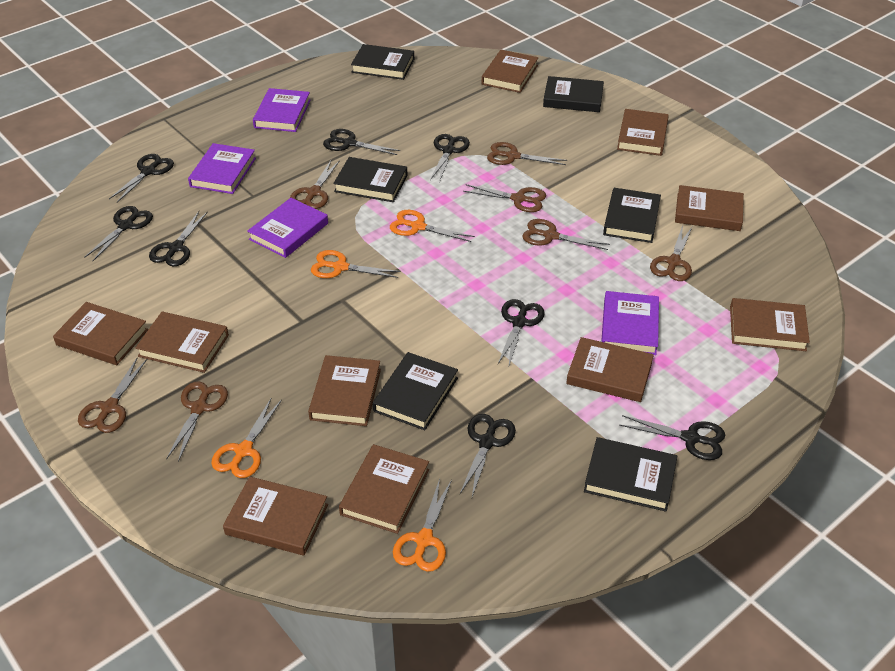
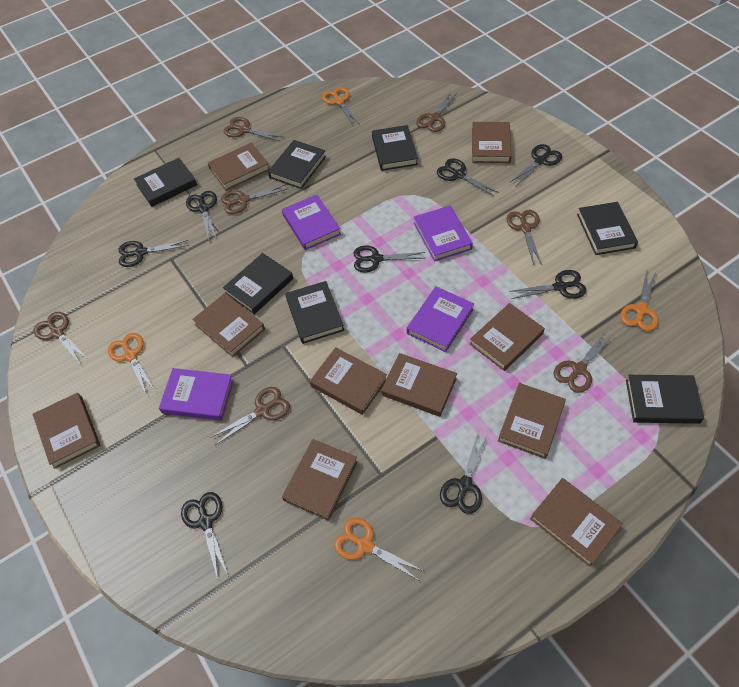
black book: 6 -> 7

